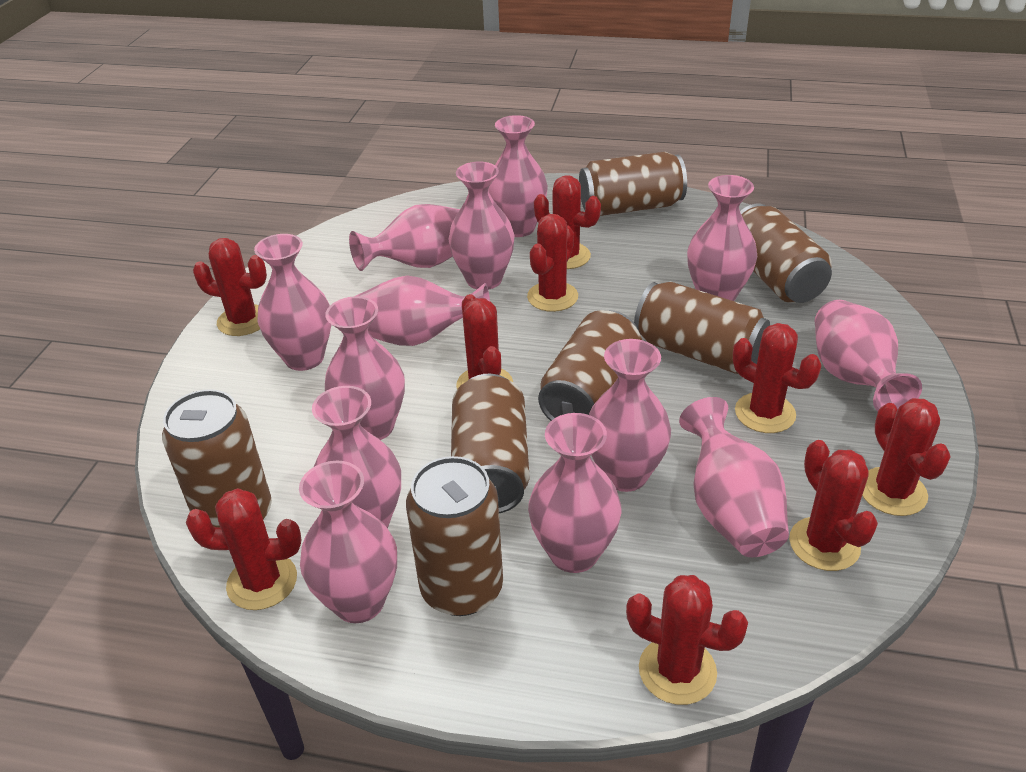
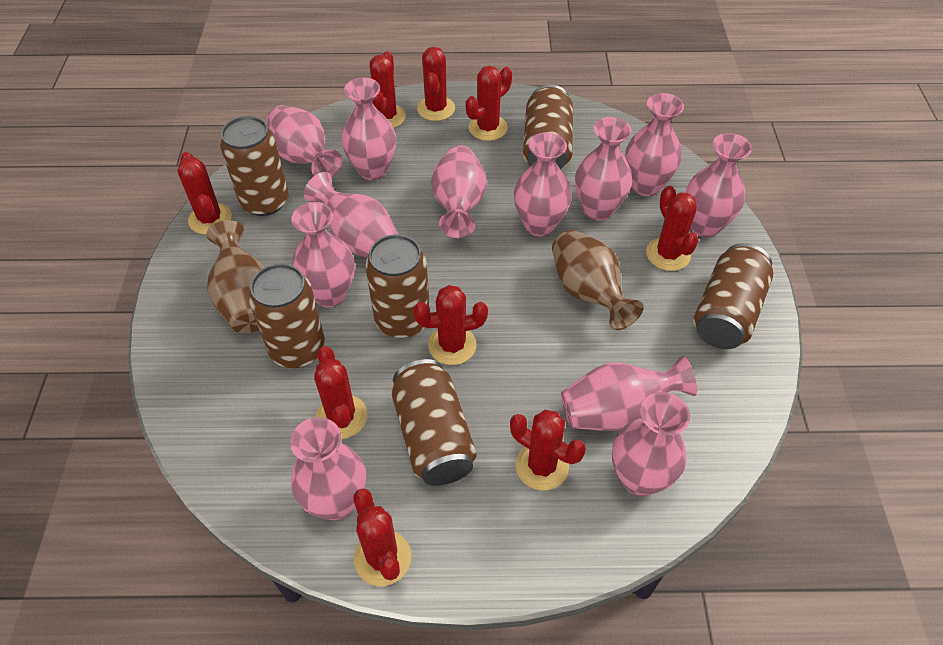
brown can: 7 -> 6
brown vase: 0 -> 2
pink vase: 13 -> 12

